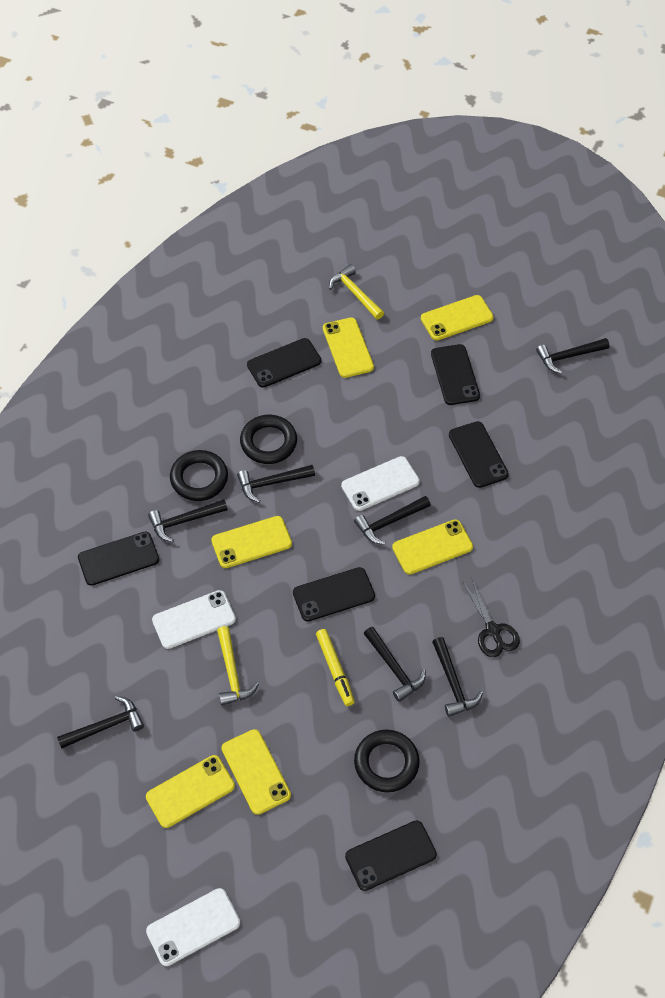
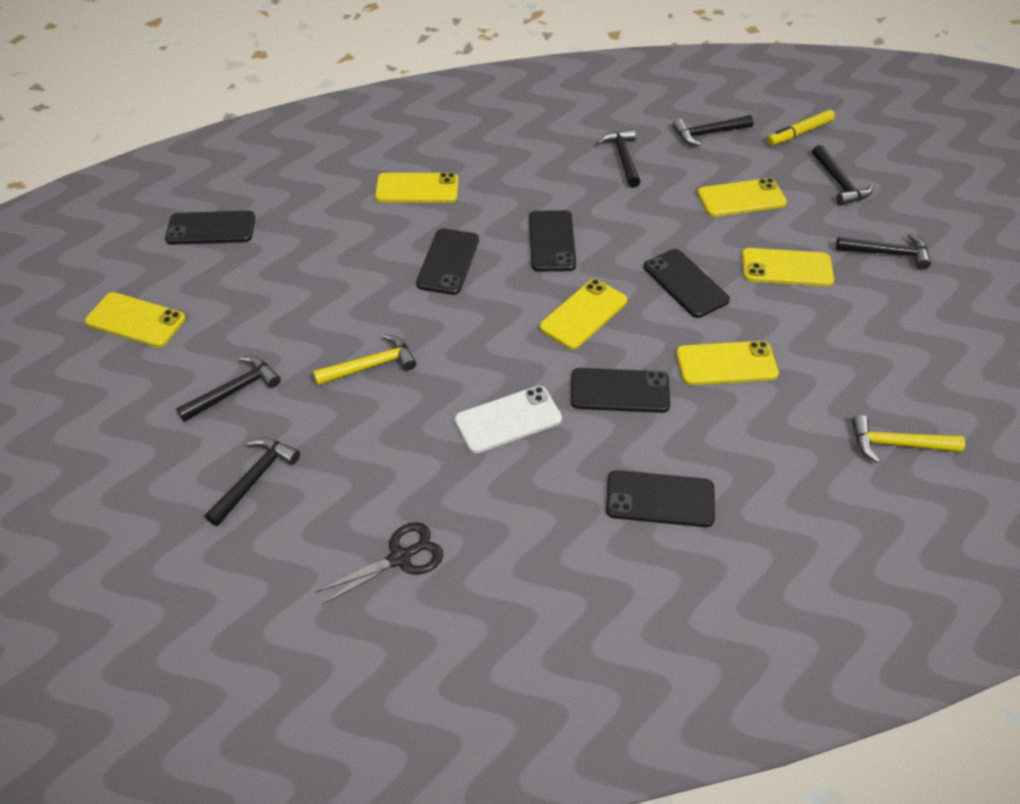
black hammer: 7 -> 6
black ring: 3 -> 0
white phone: 3 -> 1

